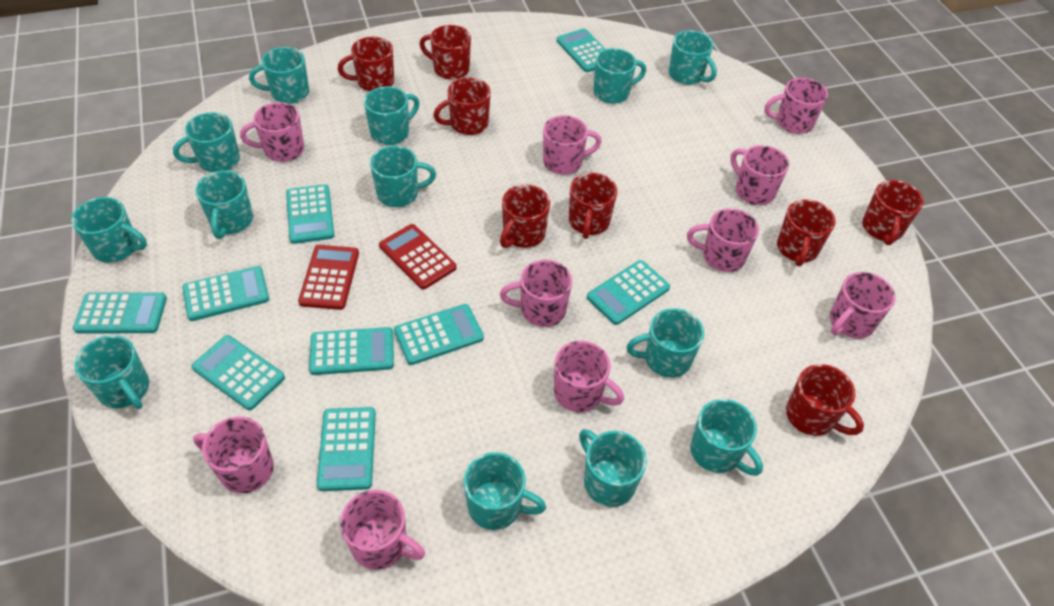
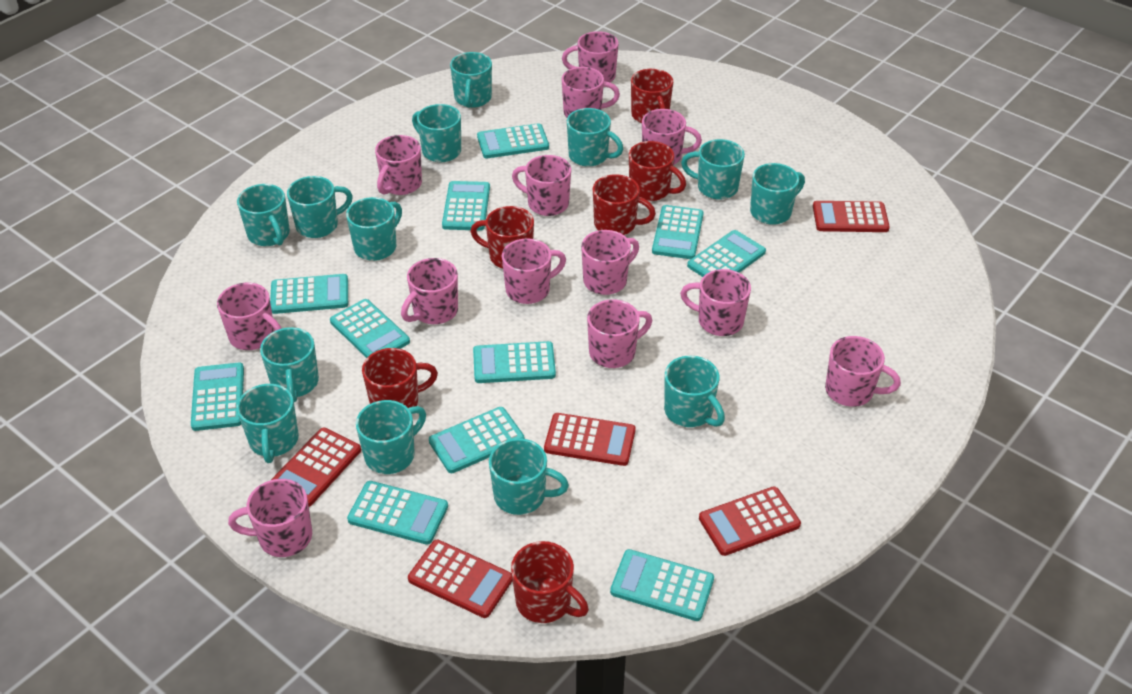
pink mug: 10 -> 13
red calculator: 2 -> 5
red mug: 8 -> 6
turquoise calculator: 9 -> 11

